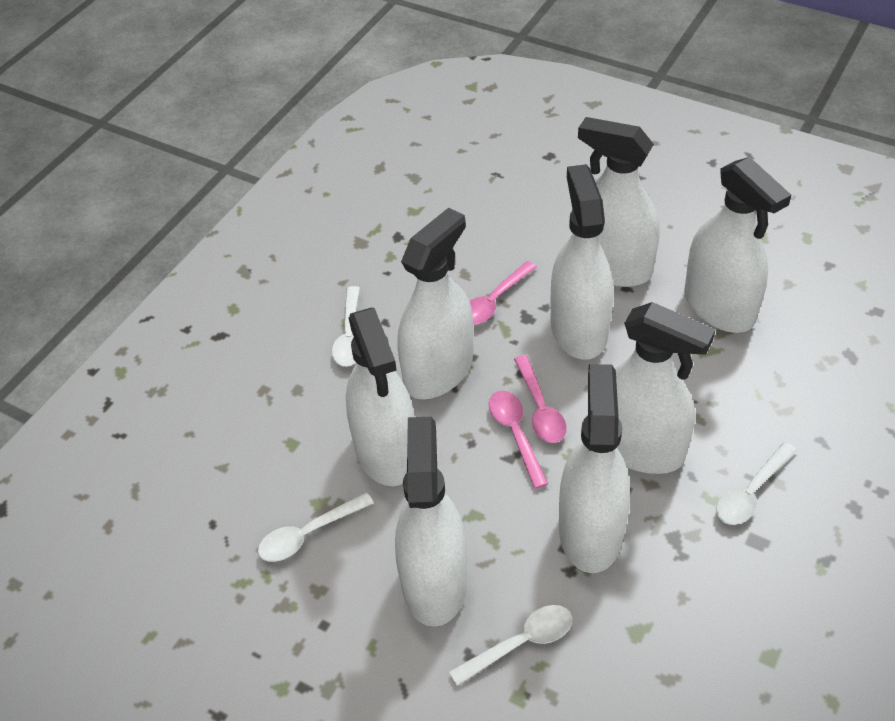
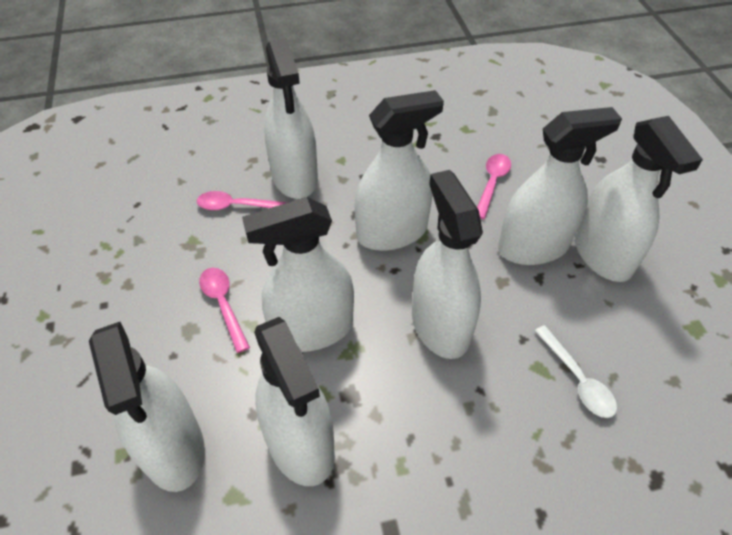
white spoon: 4 -> 1

